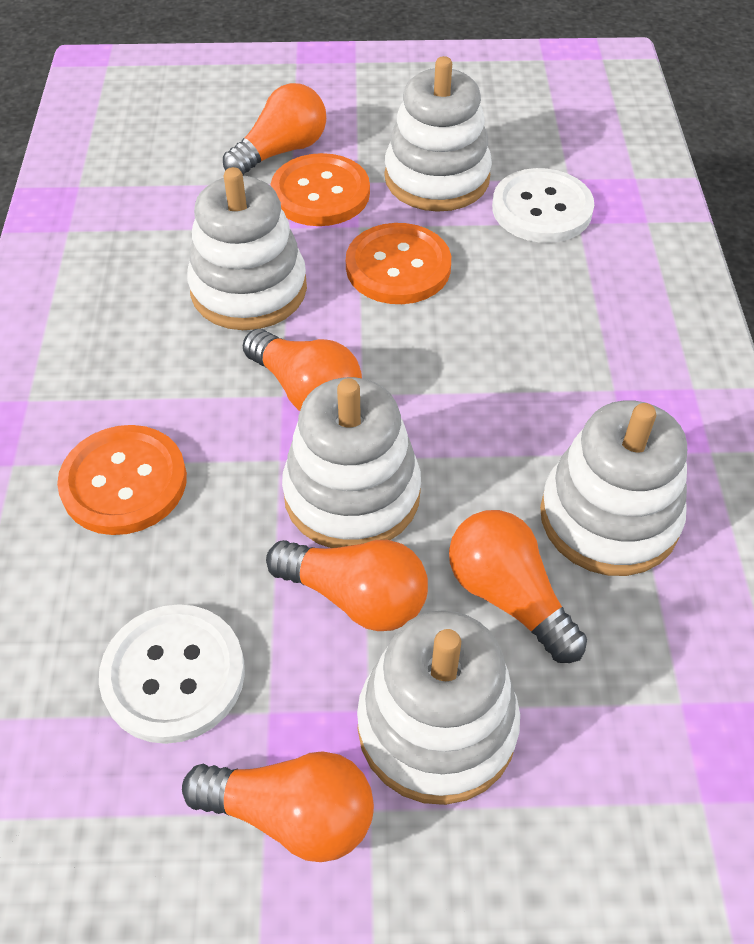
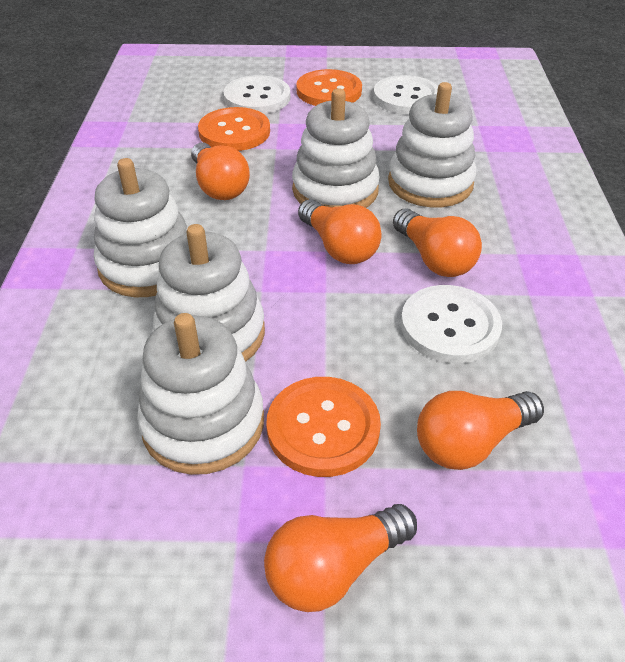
white button: 2 -> 3

